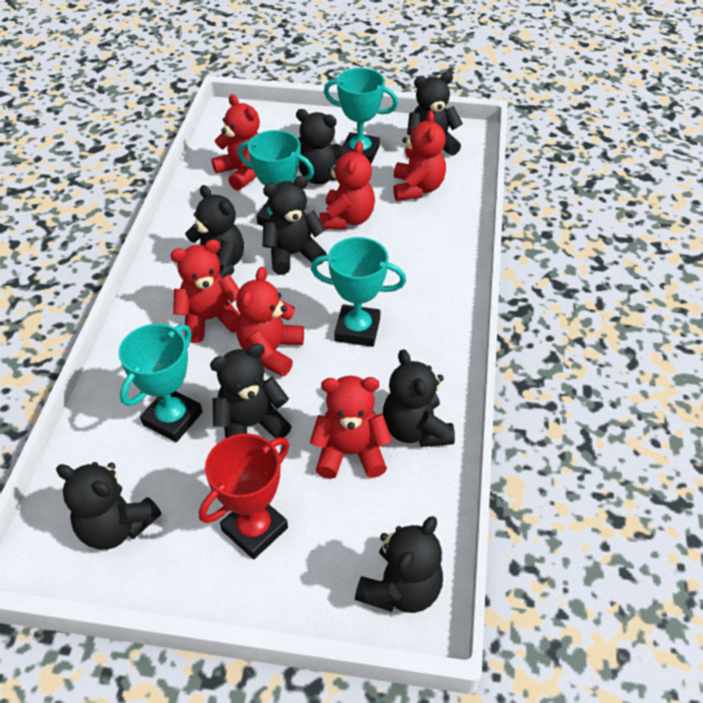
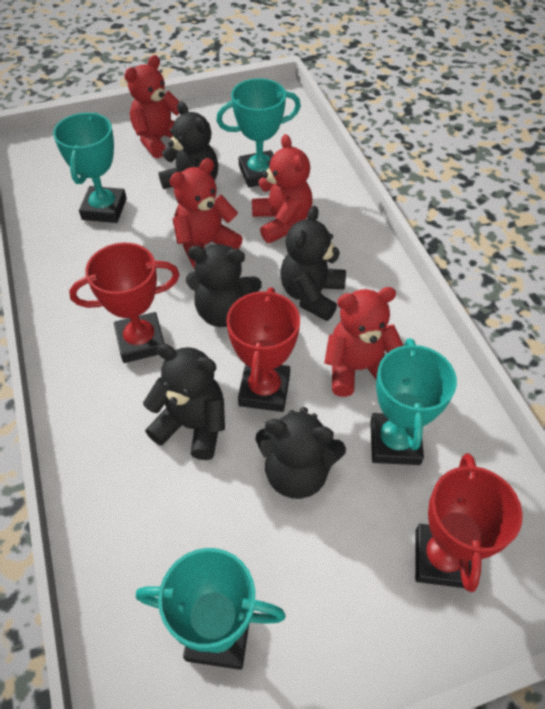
black teddy bear: 8 -> 5
red teddy bear: 6 -> 4
red trophy: 1 -> 3

